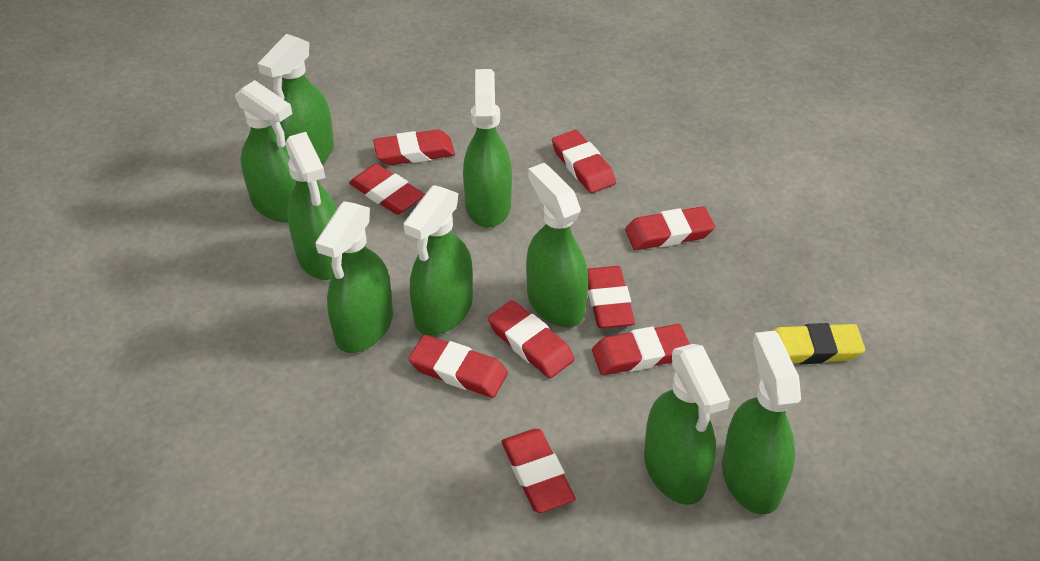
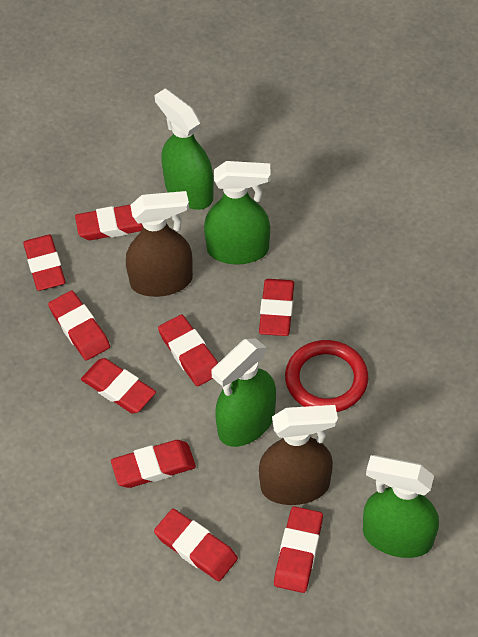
brown spray bottle: 0 -> 2
green spray bottle: 9 -> 4
red ring: 0 -> 1
yellow eraser: 1 -> 0

